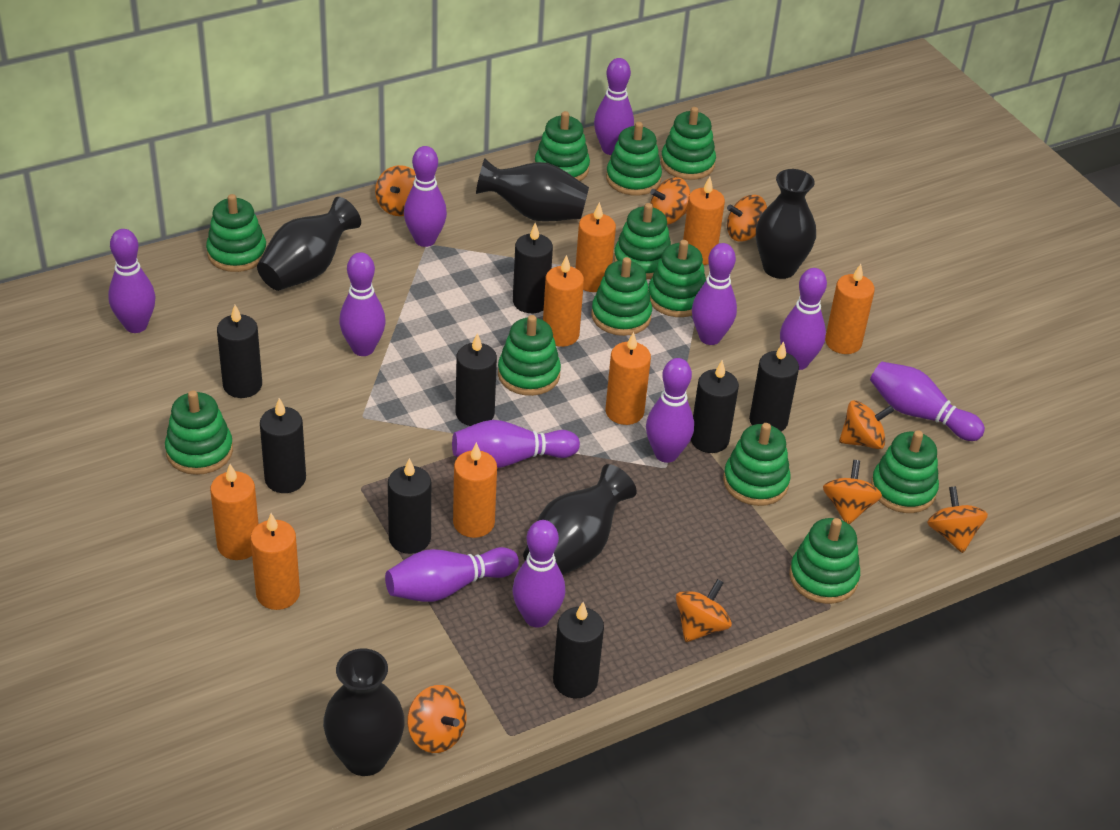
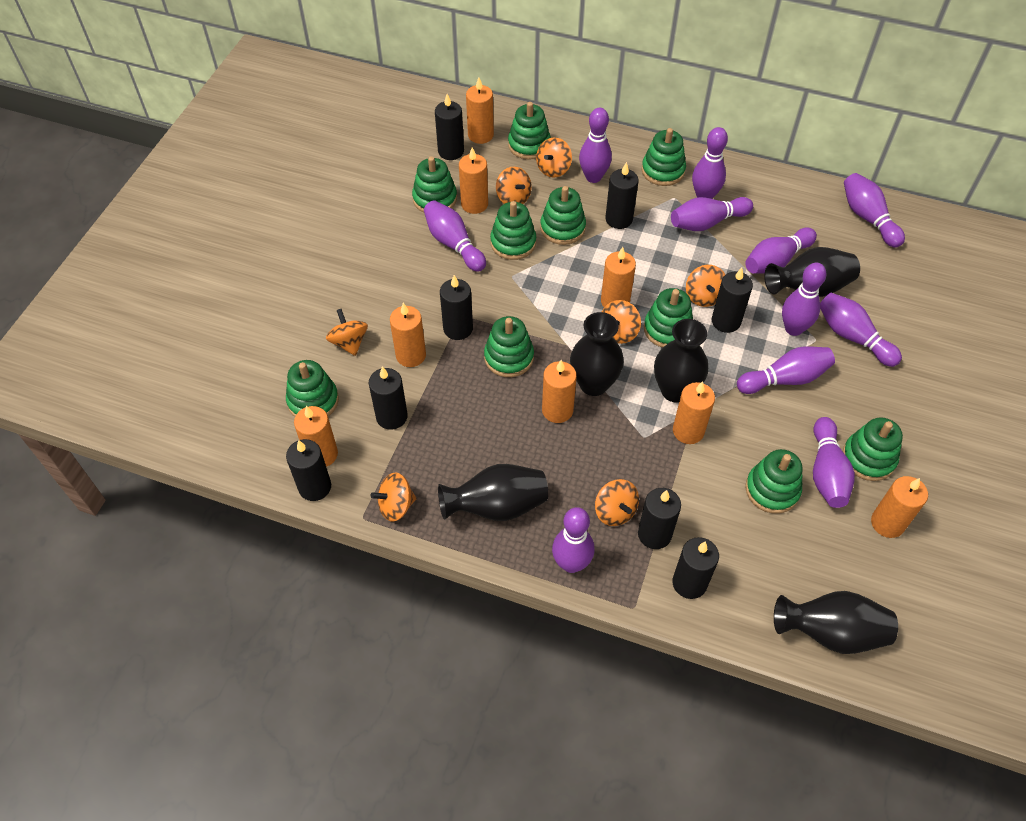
green stacking toy: 12 -> 10
orange spinning top: 8 -> 7

